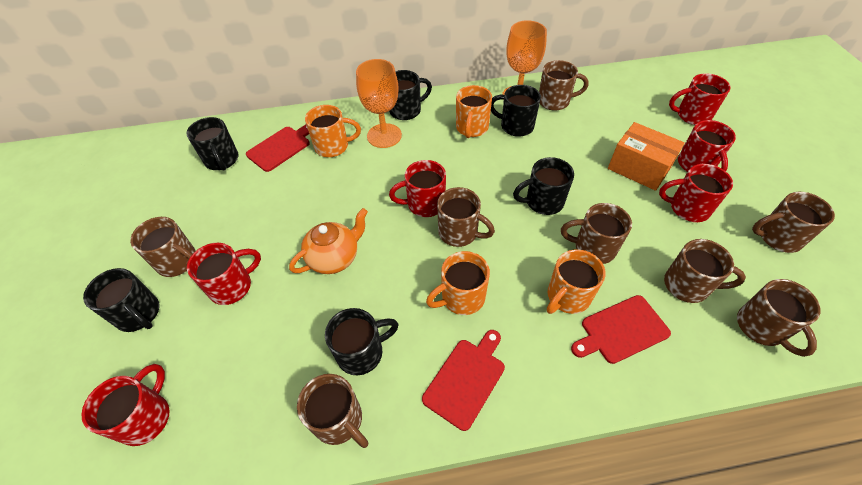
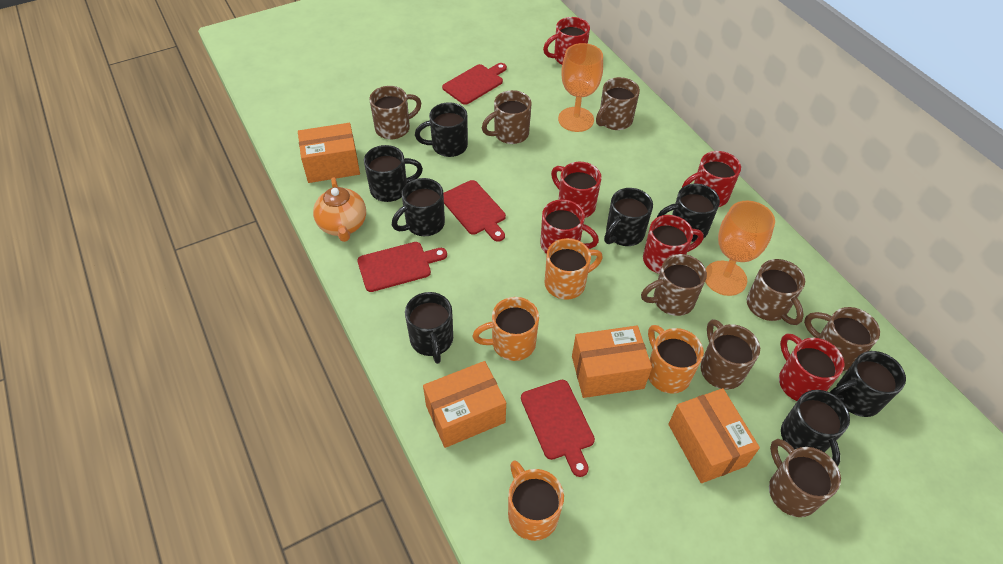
black mug: 6 -> 8
orange box: 1 -> 4
red cutting board: 3 -> 4

